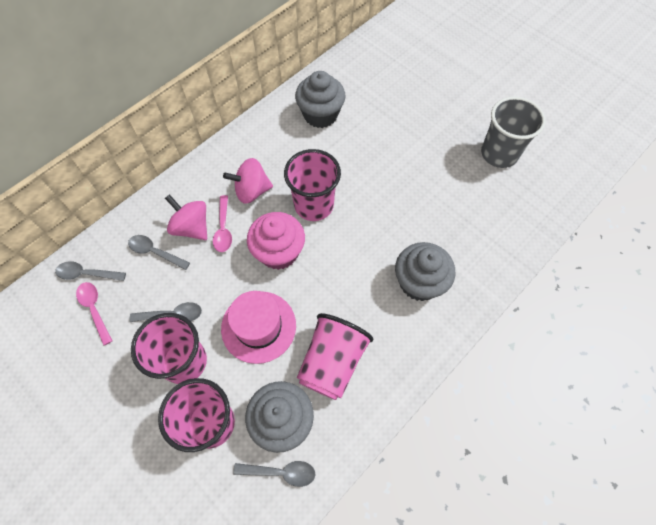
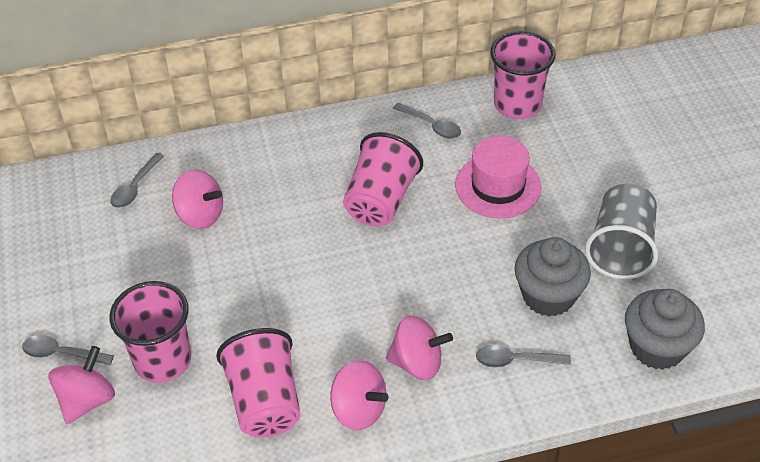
grey cupcake: 3 -> 2
pink cupcake: 1 -> 0
pink spinning top: 2 -> 4
pink spoon: 2 -> 0

